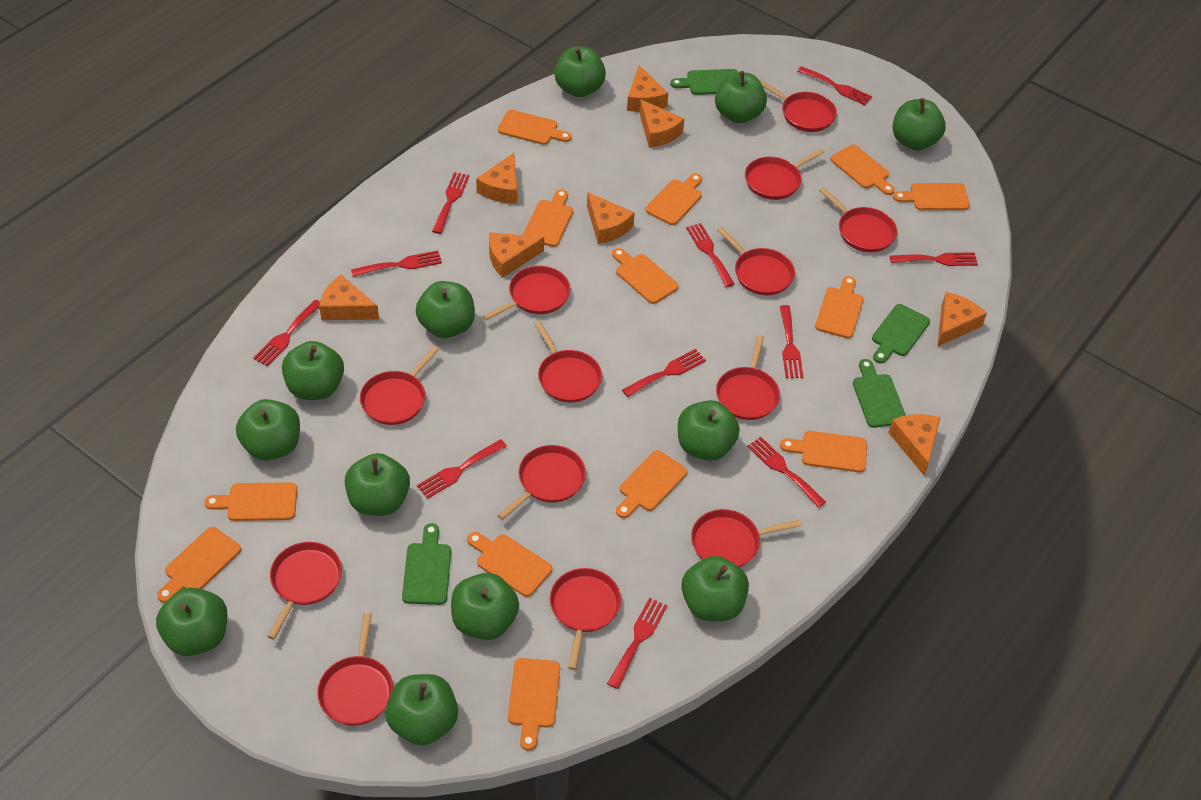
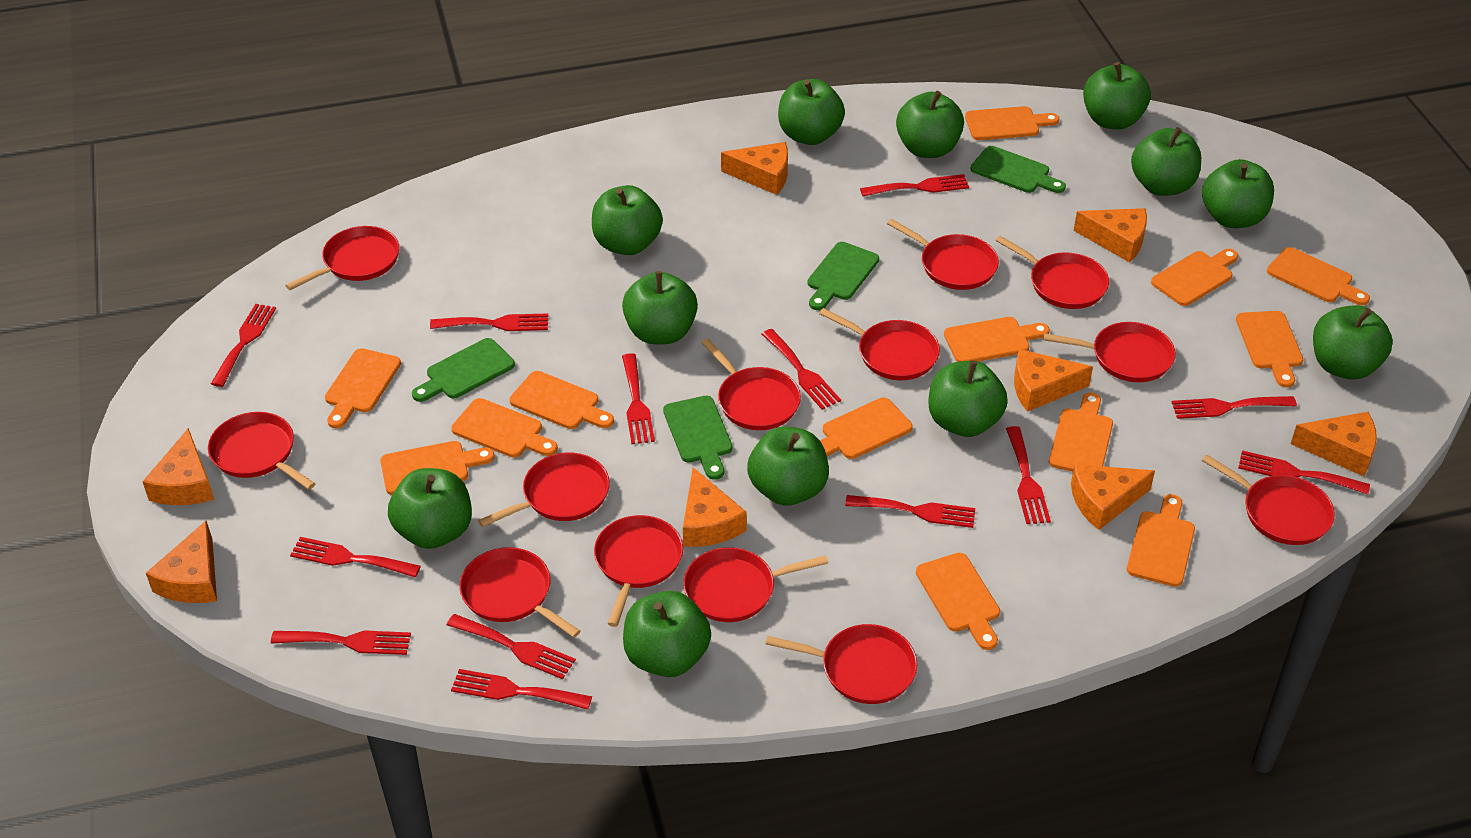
red fork: 11 -> 13

